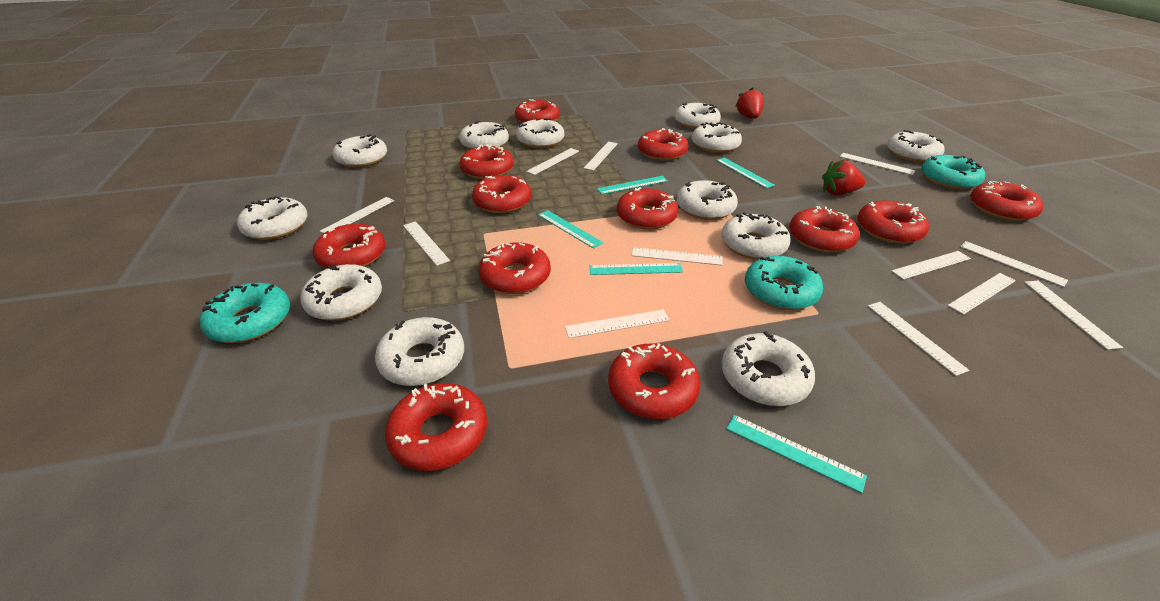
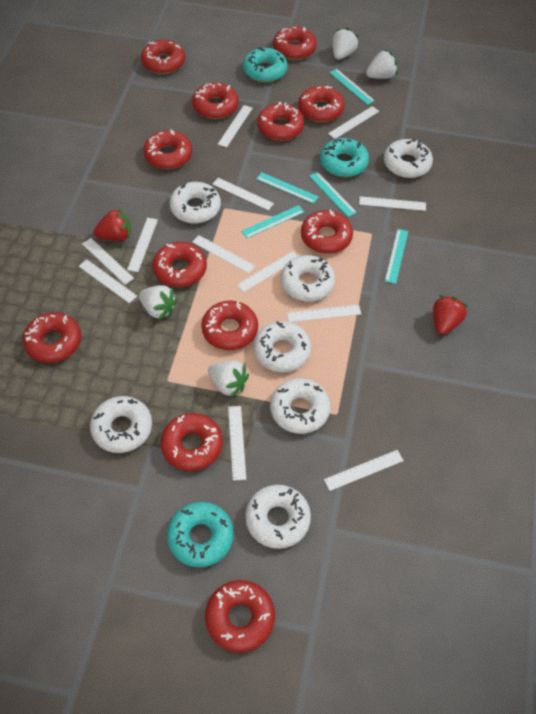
white donut: 12 -> 7
white strawberry: 0 -> 4

